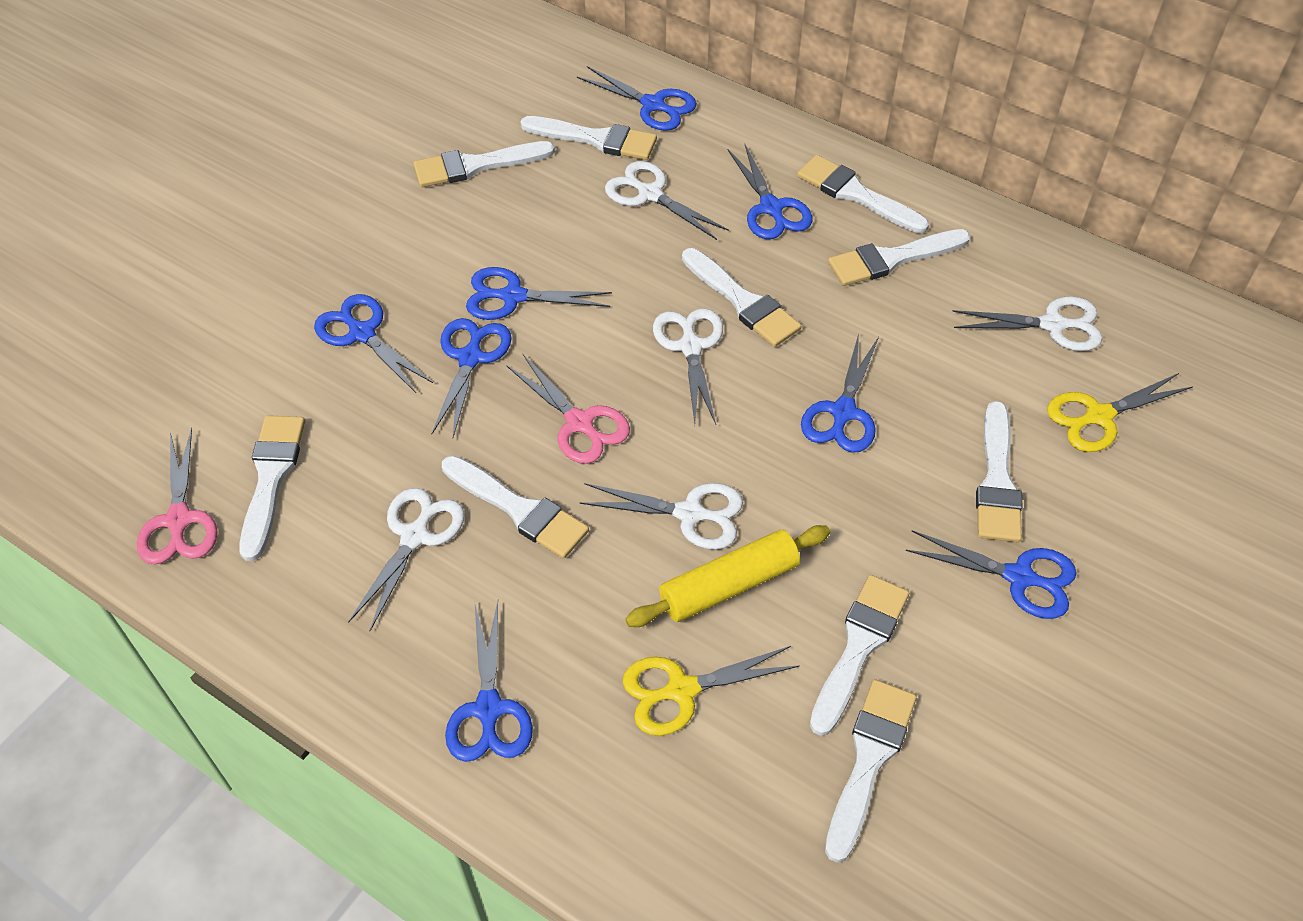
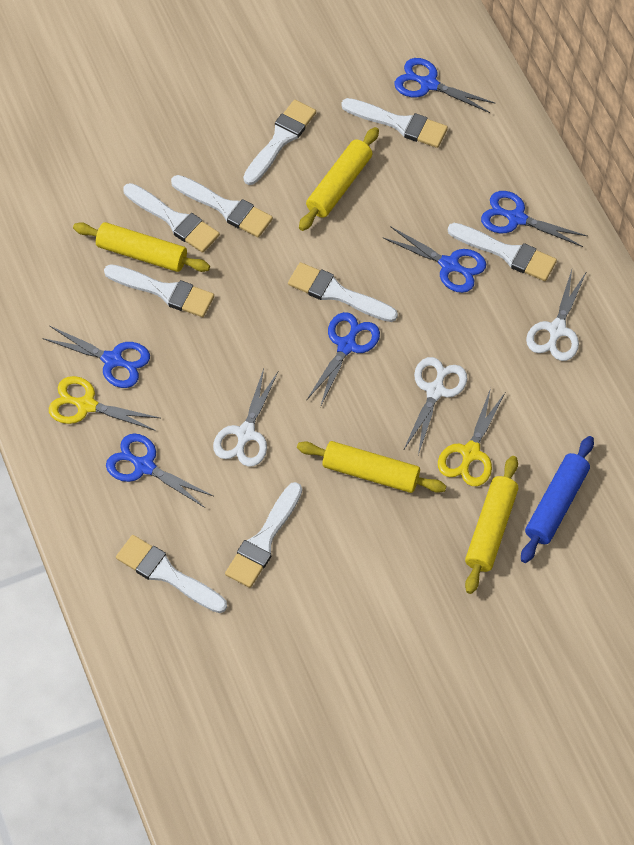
blue rolling pin: 0 -> 1
blue scissors: 8 -> 6
pink scissors: 2 -> 0
white brush: 10 -> 9
white scissors: 5 -> 3
yellow rolling pin: 1 -> 4

